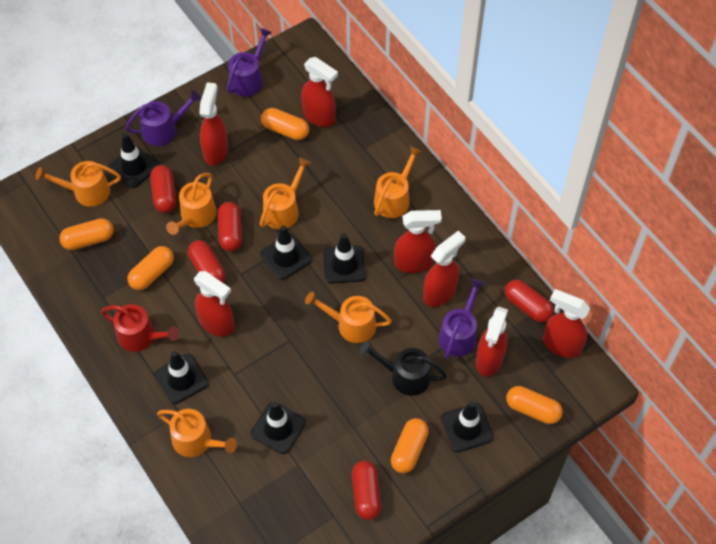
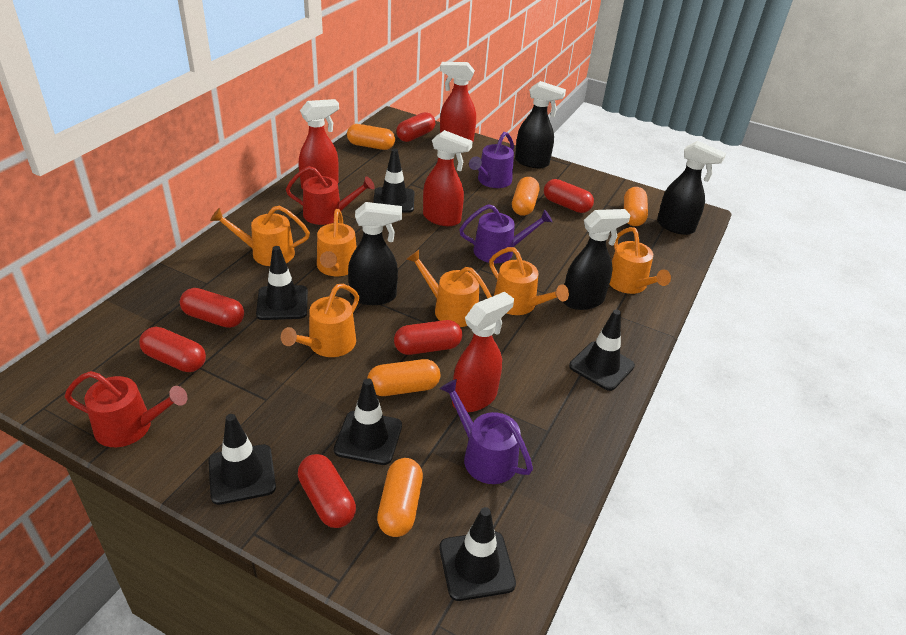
black spray bottle: 0 -> 4
black watering can: 1 -> 0
red capsule: 5 -> 6
red spray bottle: 7 -> 4
red watering can: 1 -> 2

